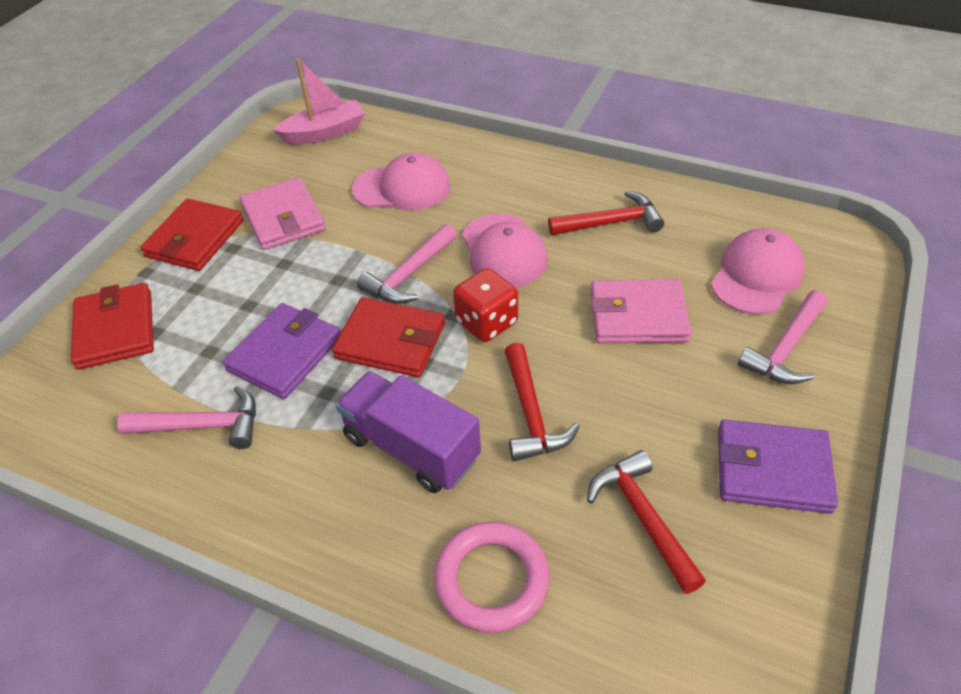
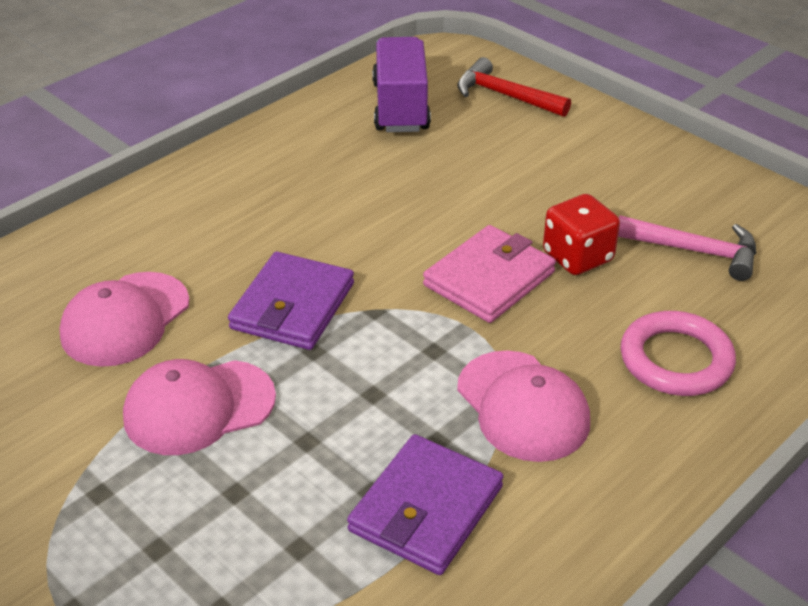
pink boat: 1 -> 0
pink hammer: 3 -> 1
pink wallet: 2 -> 1
red hammer: 3 -> 1
red wallet: 3 -> 0

